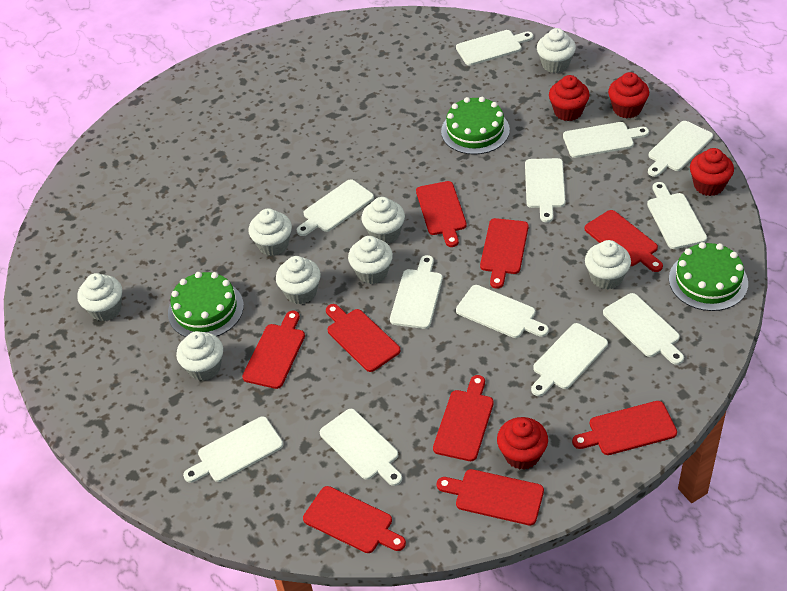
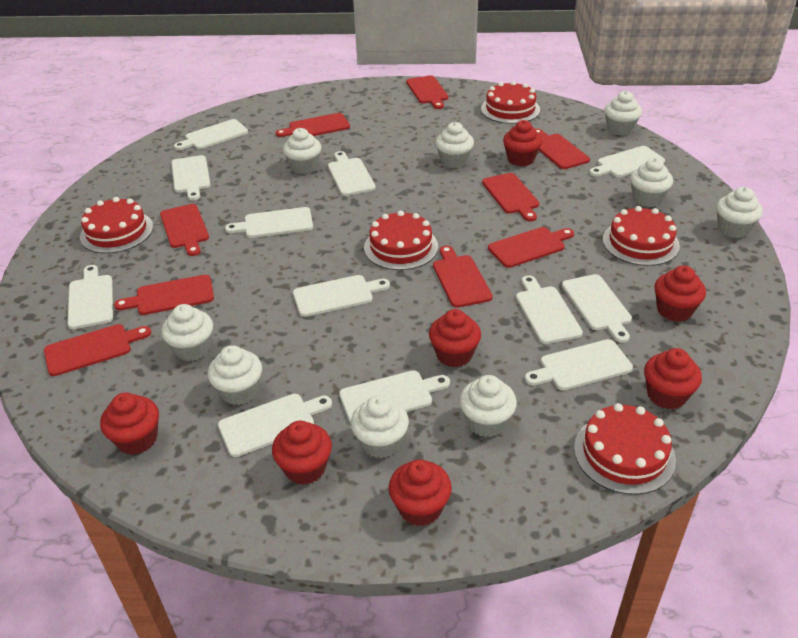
green cake: 3 -> 0
red cake: 0 -> 5
red cupcake: 4 -> 7
white cupcake: 8 -> 9

